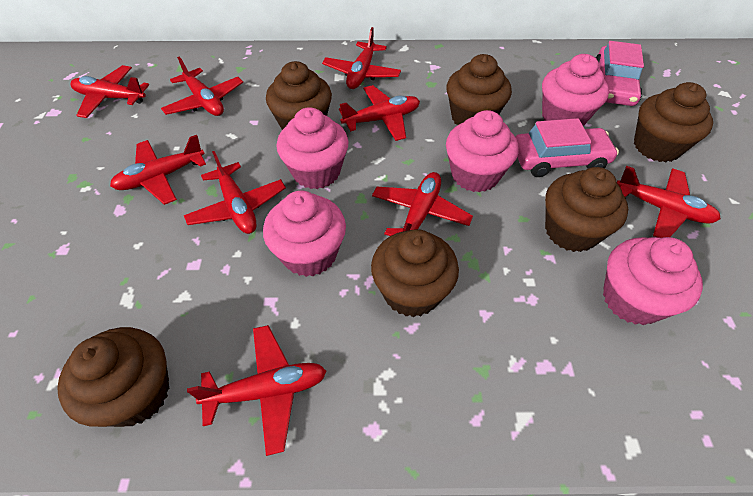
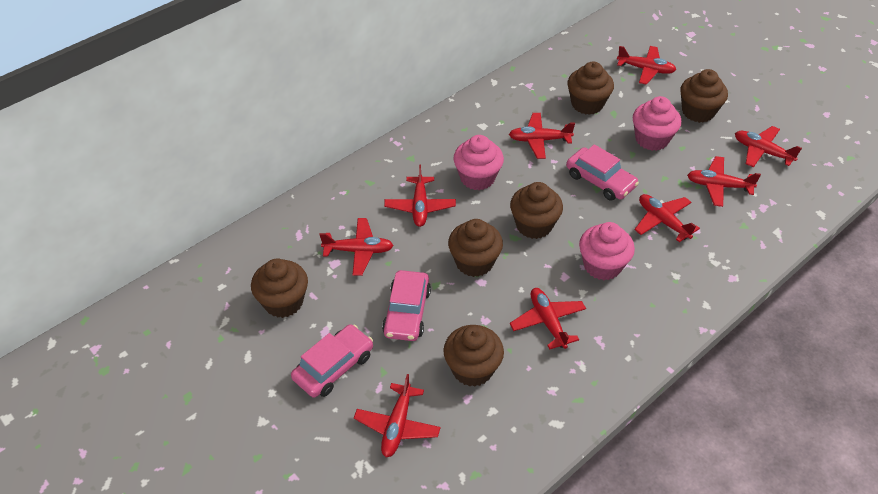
pink car: 2 -> 3
pink cupcake: 5 -> 3

